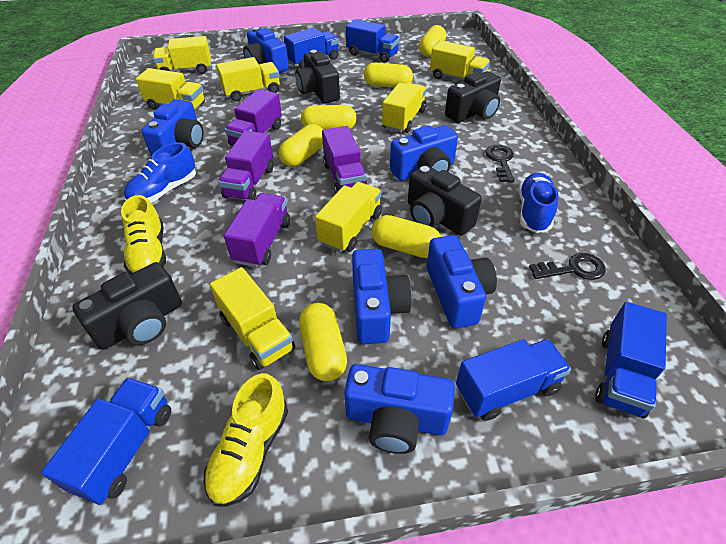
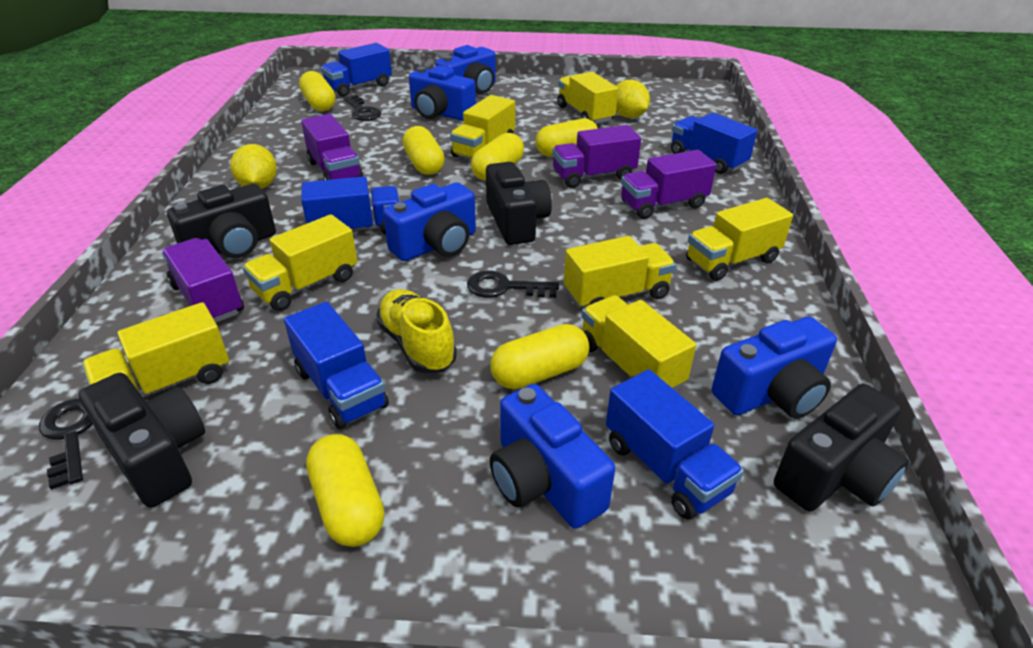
black key: 2 -> 3
blue camera: 6 -> 5
blue shoe: 2 -> 0
yellow lemon: 0 -> 2
yellow shoe: 2 -> 1

